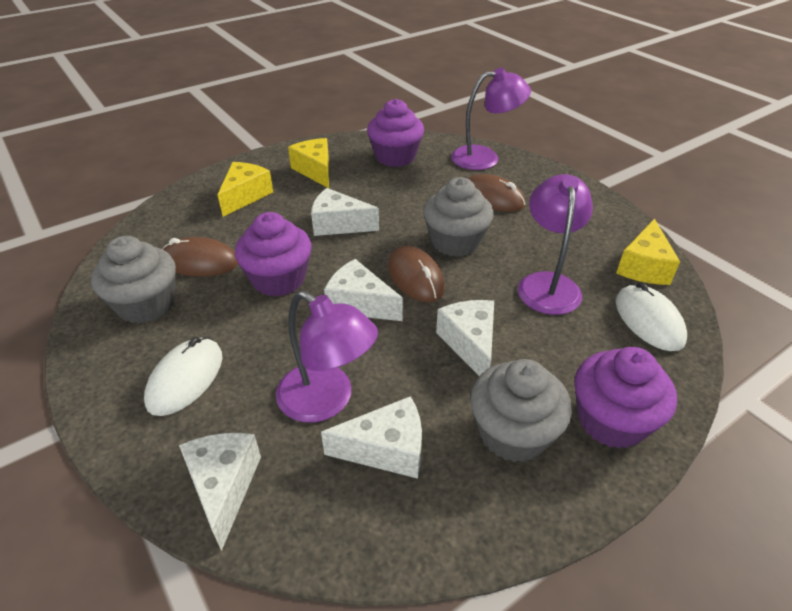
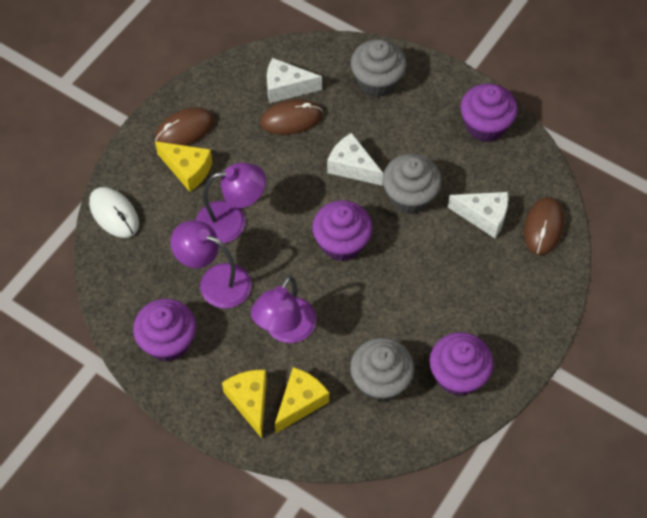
purple cupcake: 3 -> 4
white cheese: 5 -> 3
white mouse: 2 -> 1

